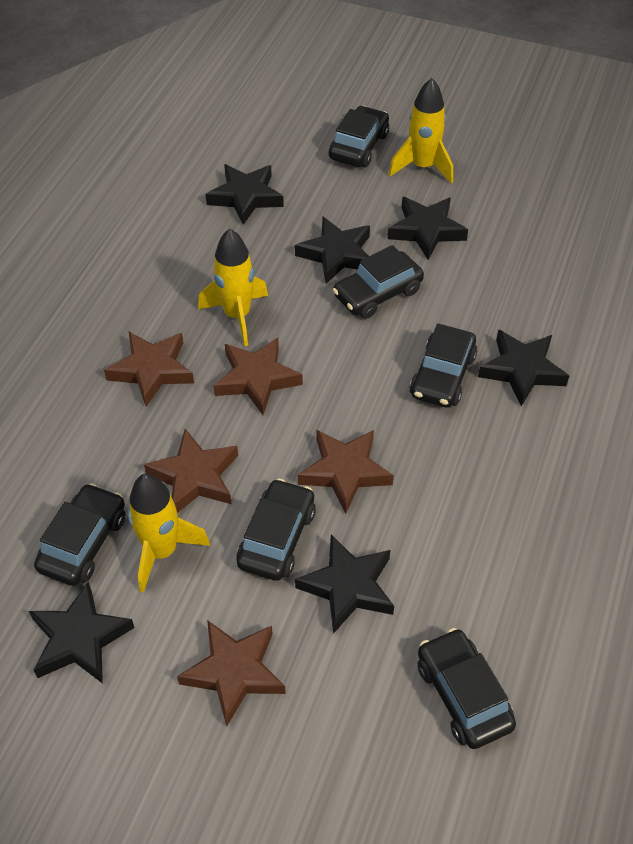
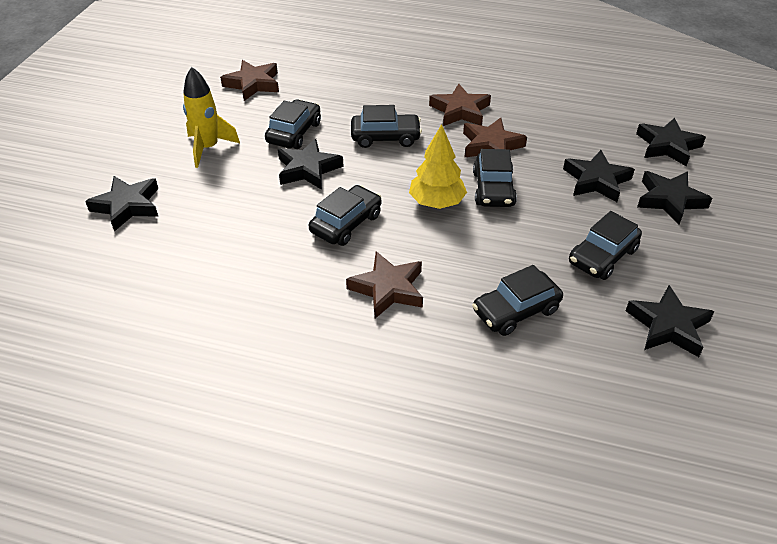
brown star: 5 -> 4
yellow rocket: 3 -> 1
yellow tree: 0 -> 1

